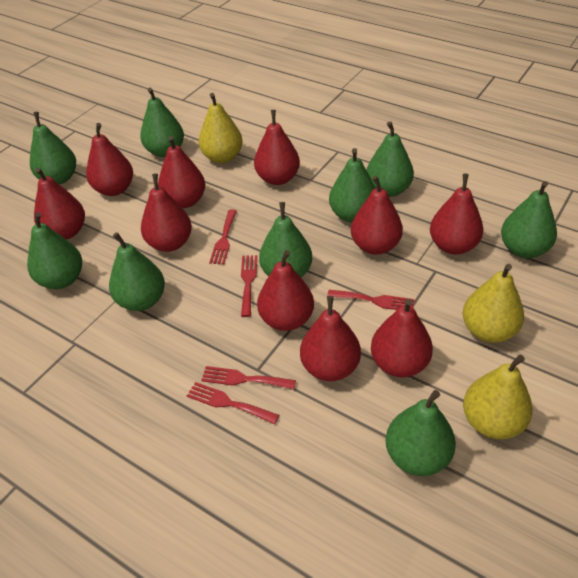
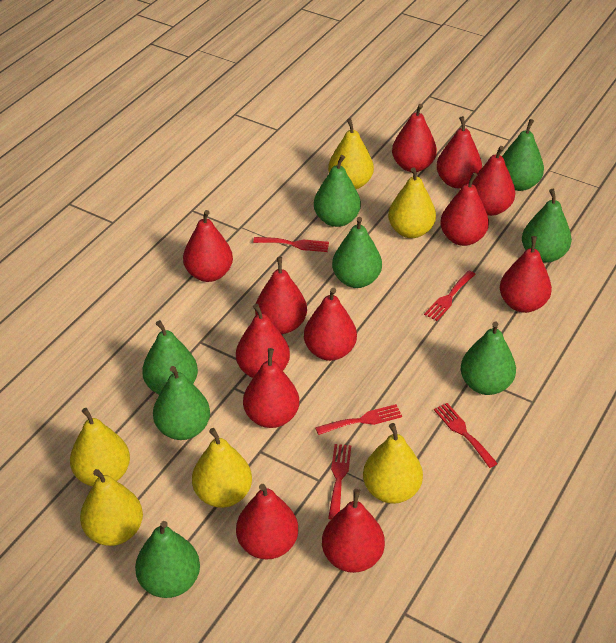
green pear: 9 -> 8
red pear: 10 -> 12
yellow pear: 3 -> 6

